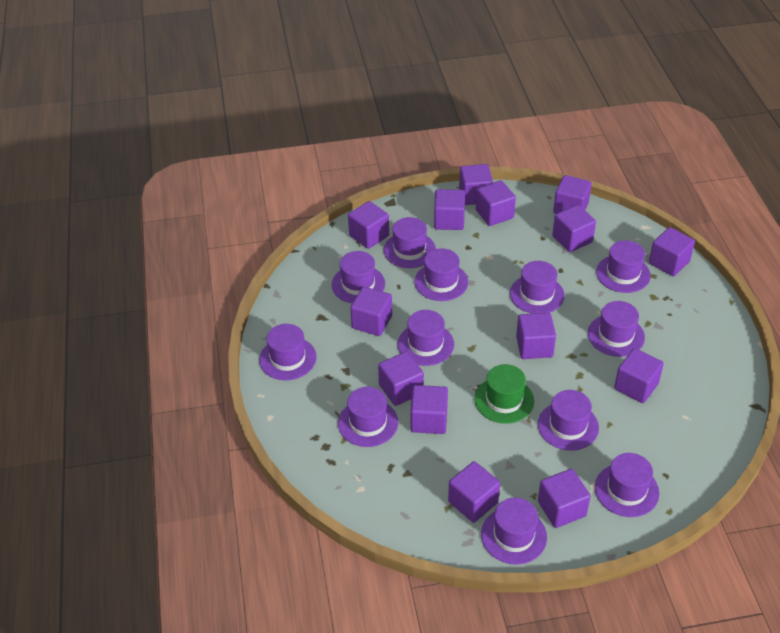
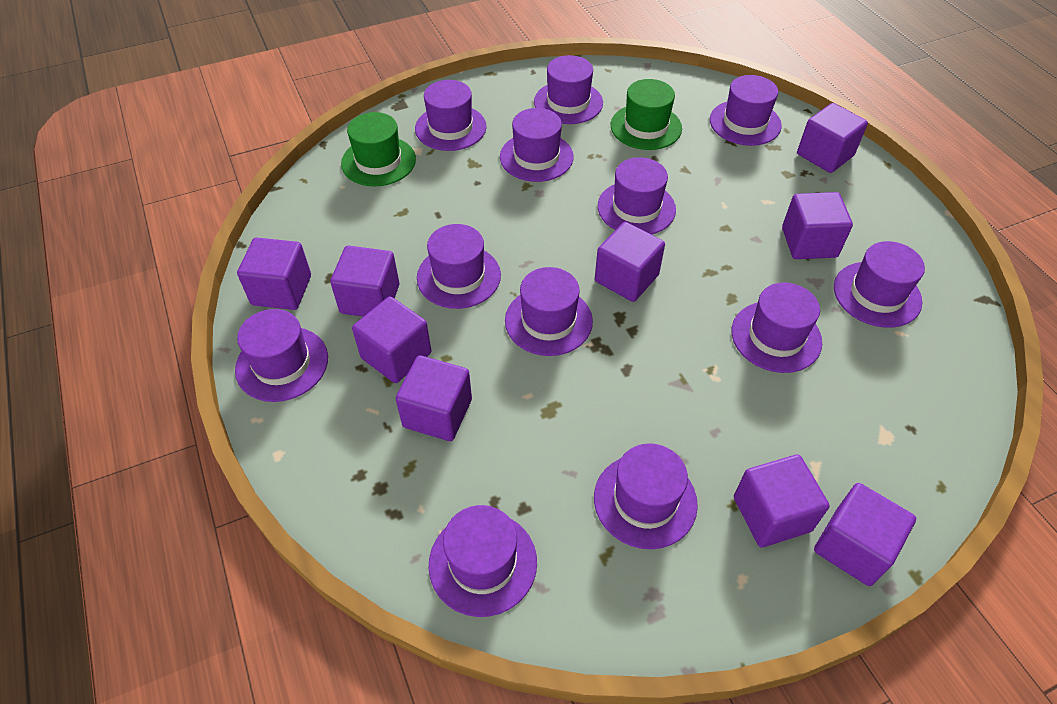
green hat: 1 -> 2
purple cube: 14 -> 9

